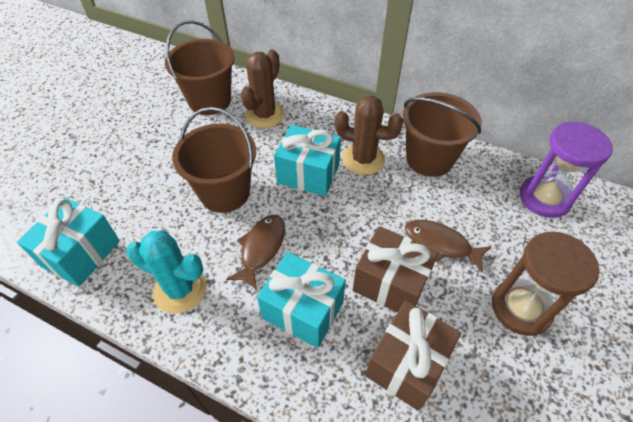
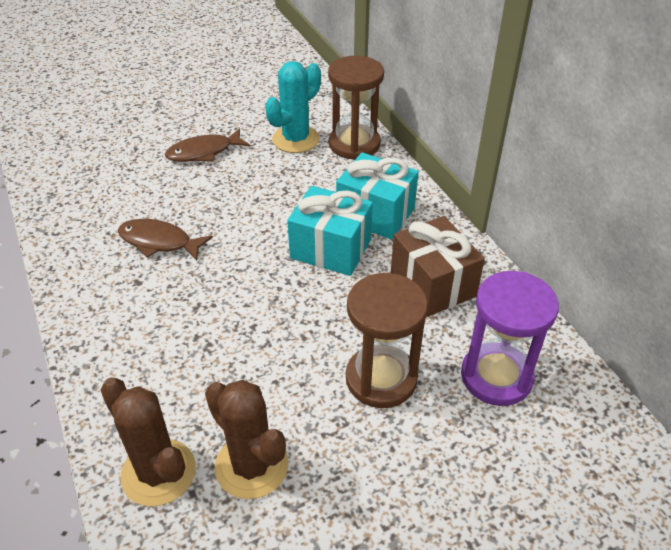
brown bucket: 3 -> 0
brown gift: 2 -> 1
brown hourglass: 1 -> 2
turquoise gift: 3 -> 2

